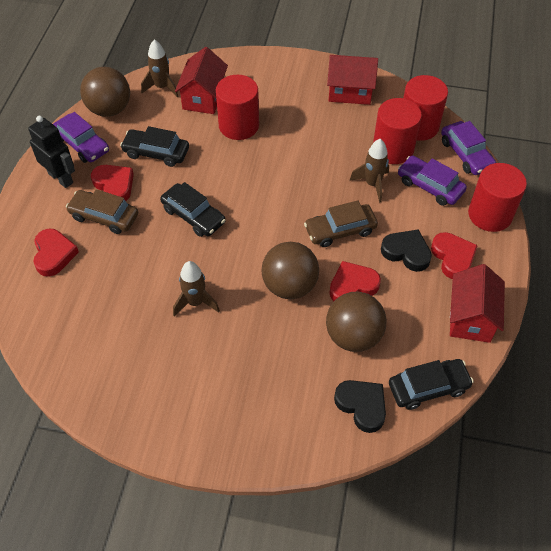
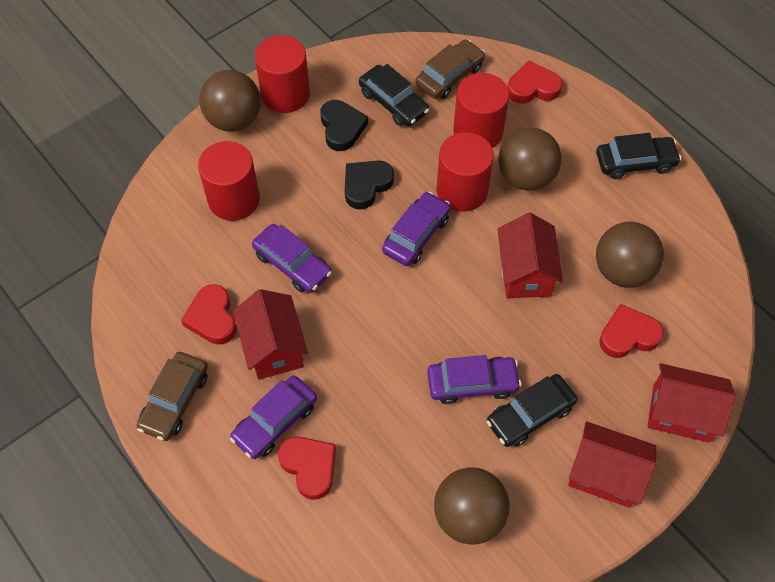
black robot: 1 -> 0
brown ball: 3 -> 4
brown rocket: 3 -> 0
purple car: 3 -> 4
red house: 3 -> 4

